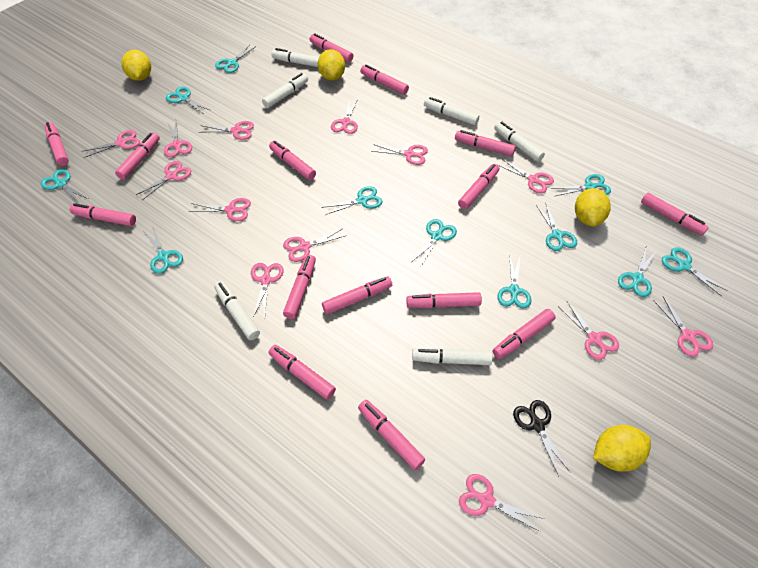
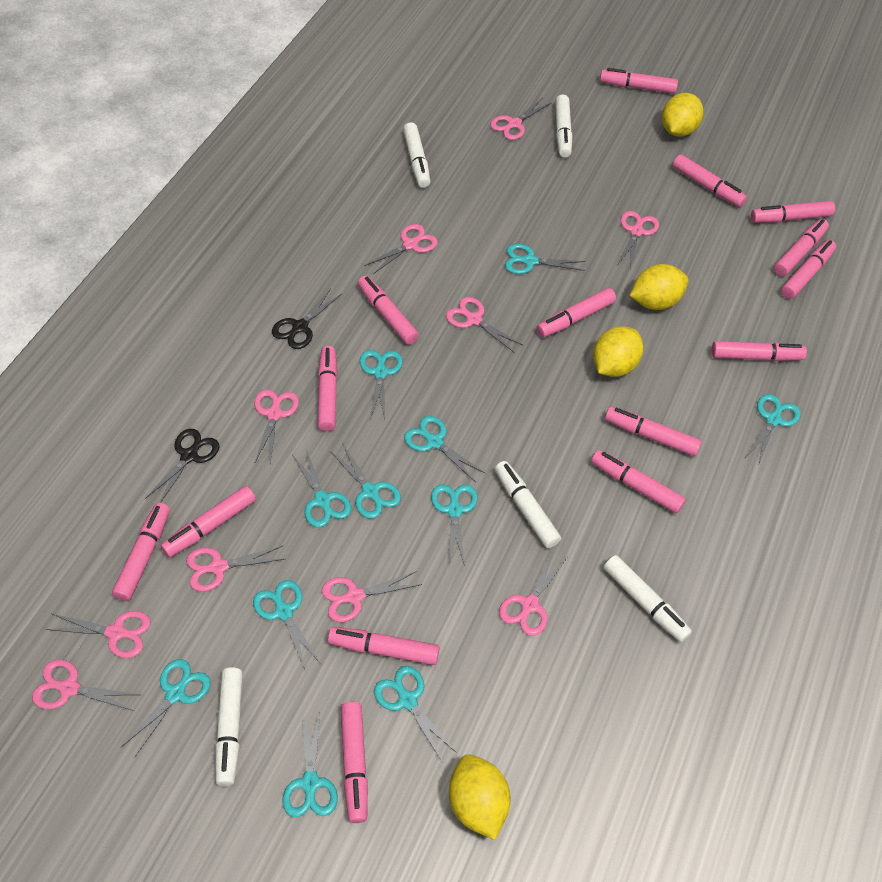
black scissors: 1 -> 2
pink scissors: 13 -> 10
white marker: 6 -> 5

